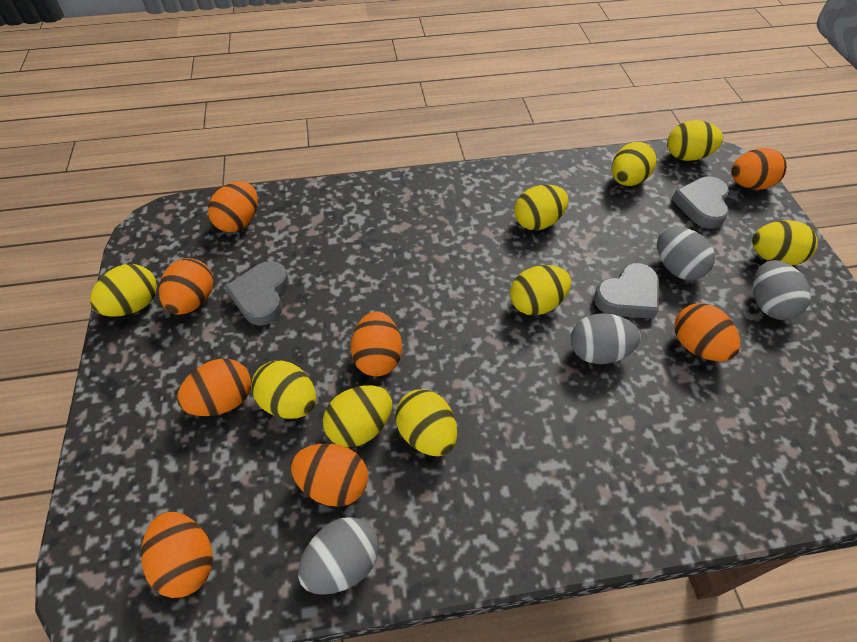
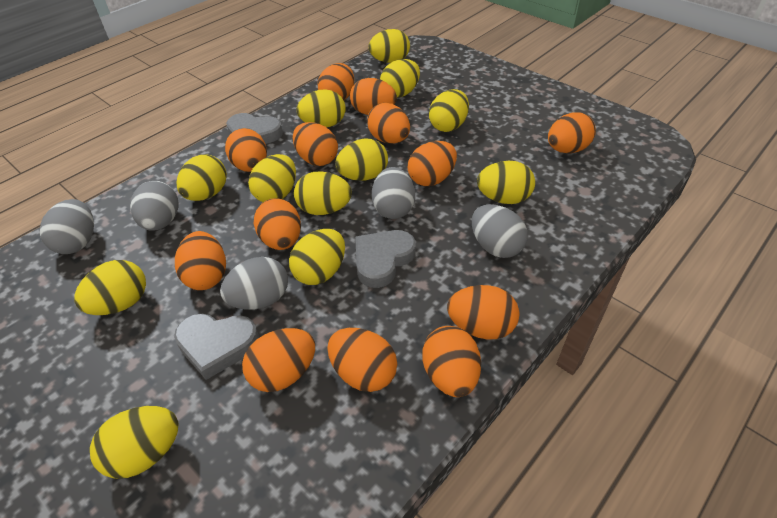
grey egg: 4 -> 5
orange egg: 8 -> 13
yellow egg: 9 -> 12

